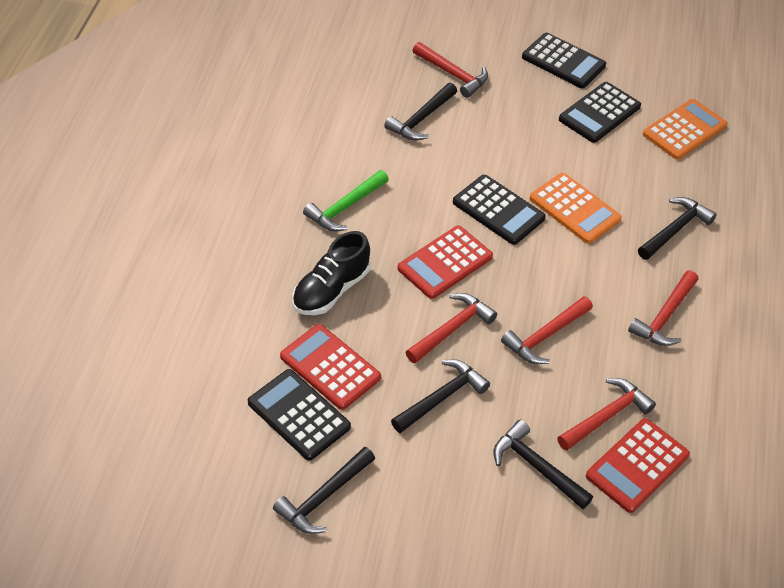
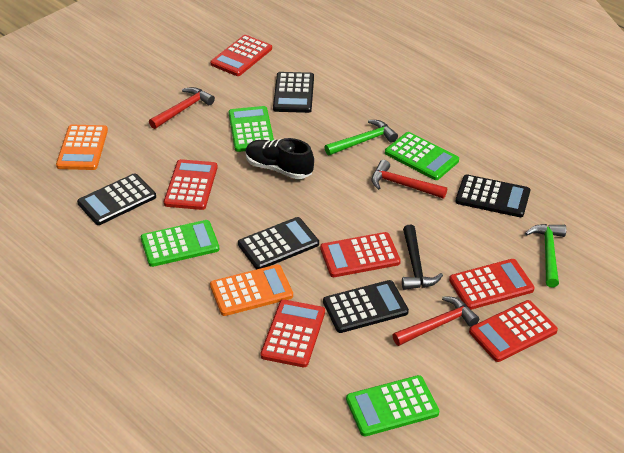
black calculator: 4 -> 5
black hammer: 5 -> 1
green calculator: 0 -> 4
green hammer: 1 -> 2
red calculator: 3 -> 6
red hammer: 5 -> 3

